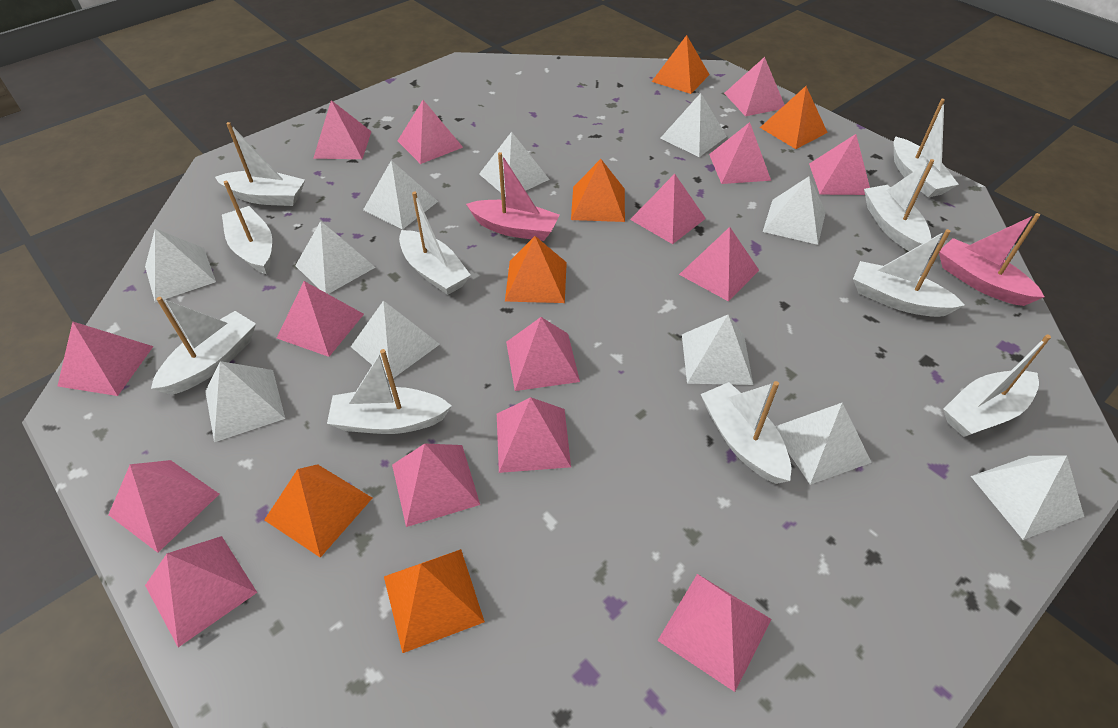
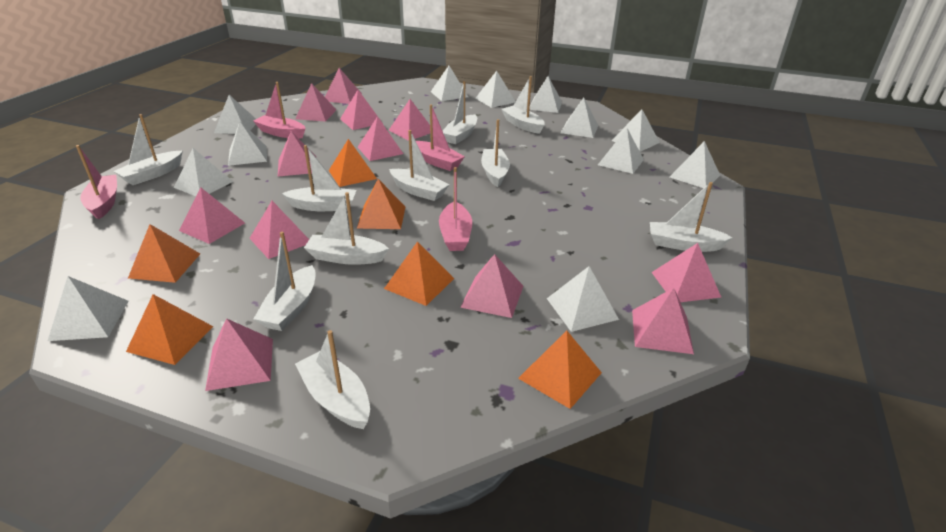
pink boat: 2 -> 4
pink pyramid: 15 -> 12
white pyramid: 11 -> 12

